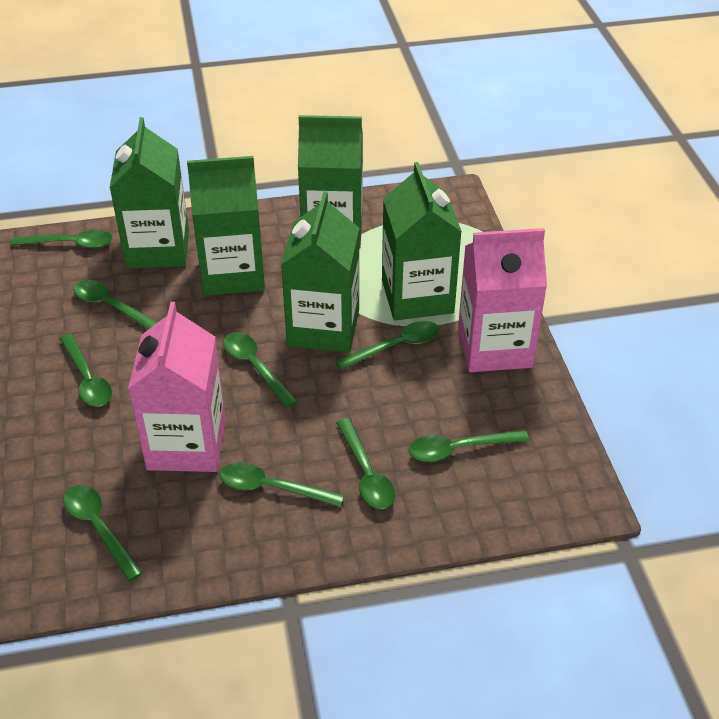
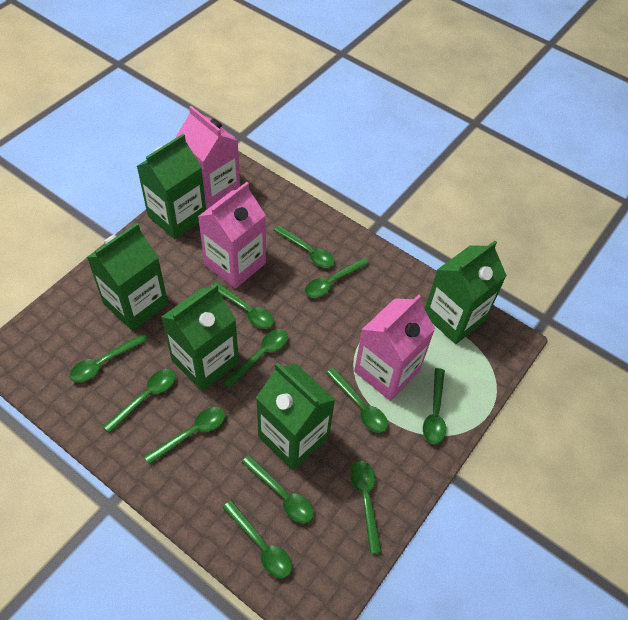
green spoon: 9 -> 12
pink carton: 2 -> 3

